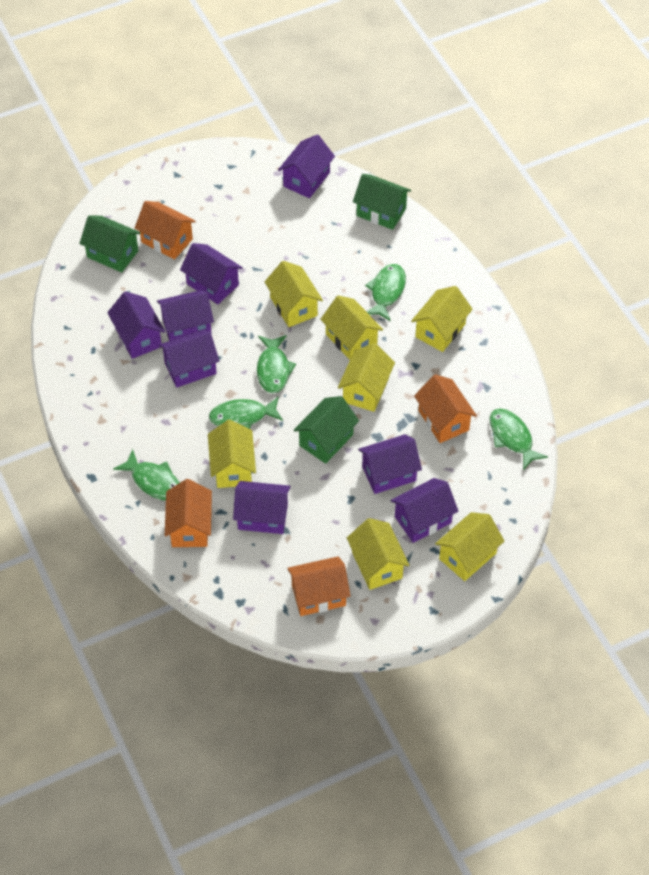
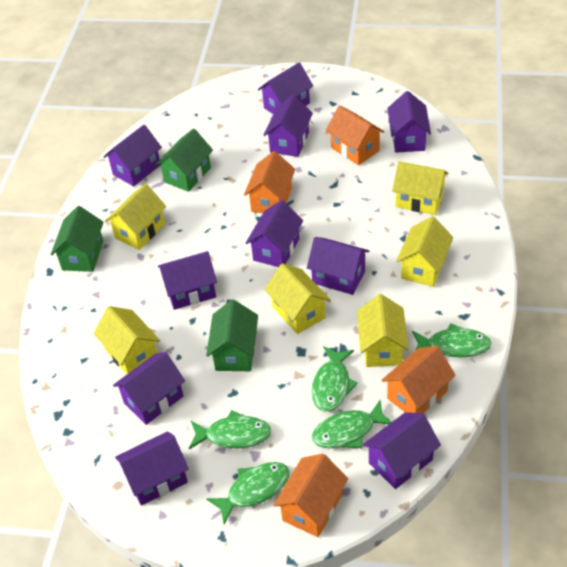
purple house: 8 -> 10
yellow house: 7 -> 6

